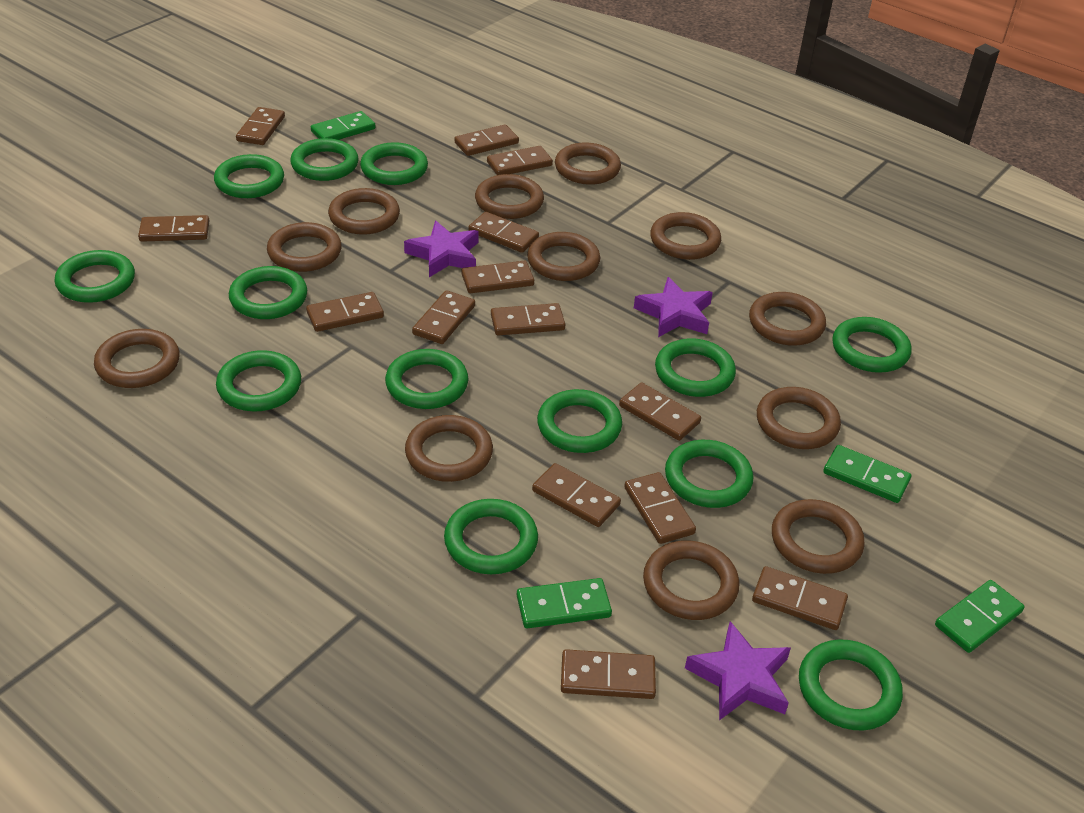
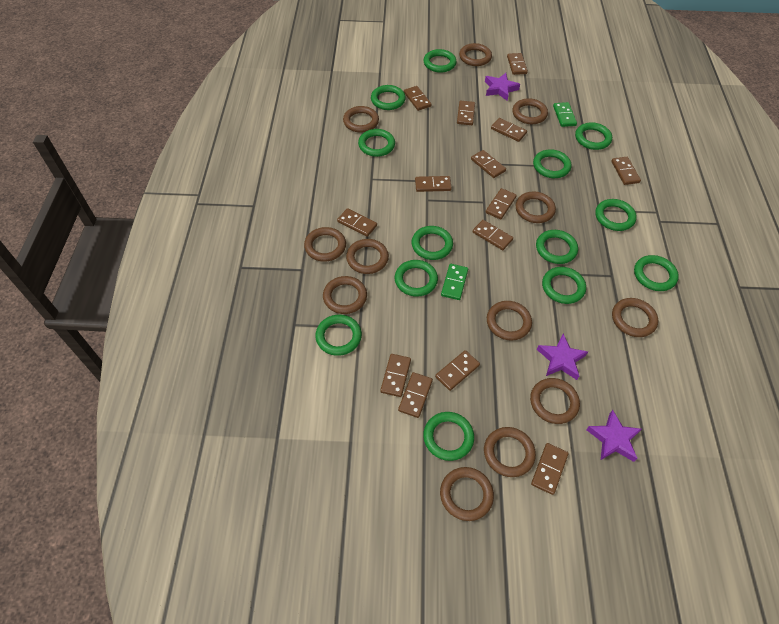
green domino: 4 -> 2

